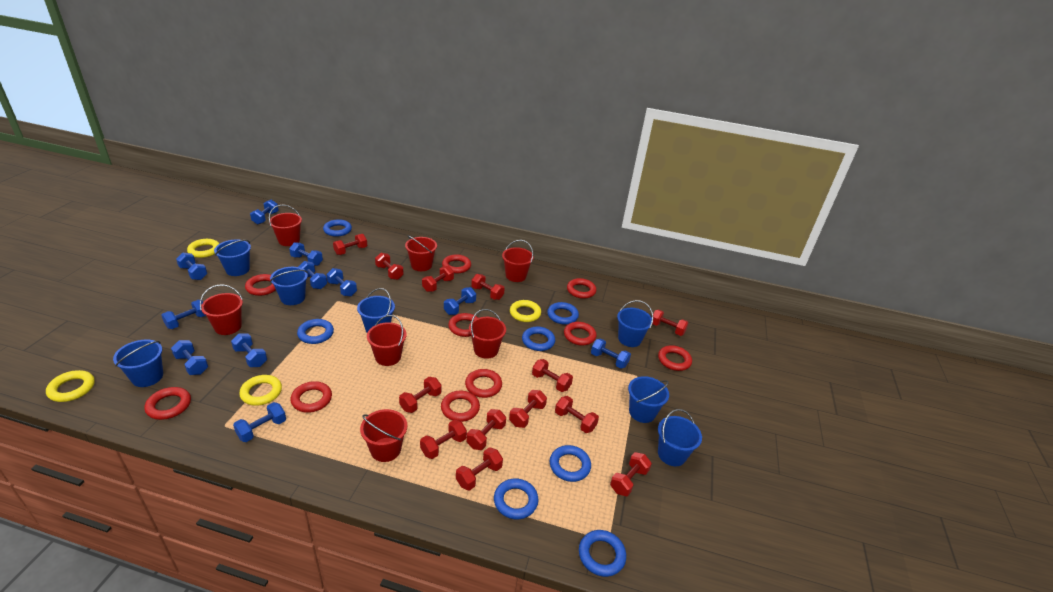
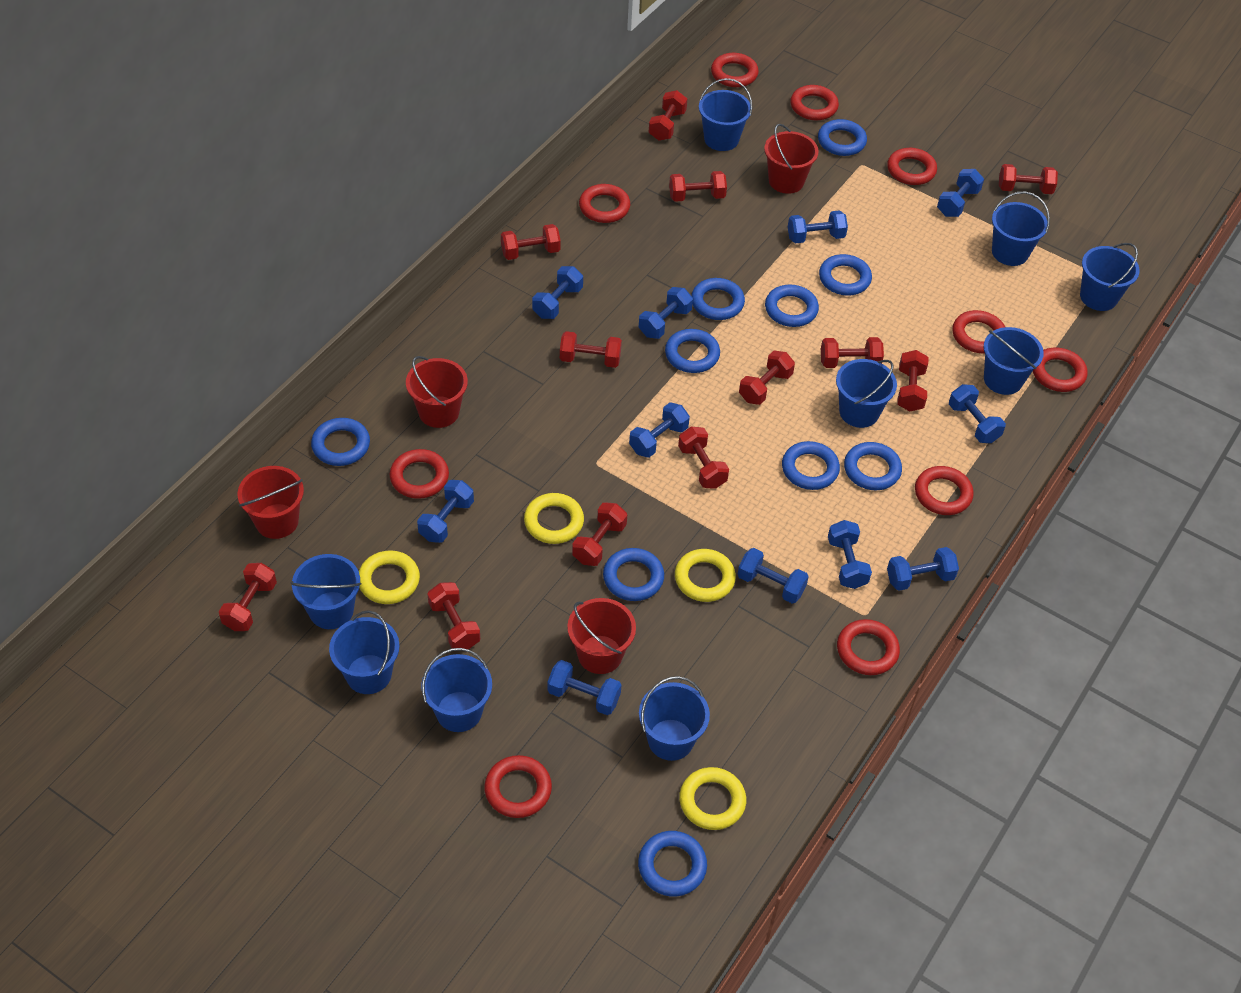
blue bucket: 7 -> 9
blue ring: 7 -> 10
red bucket: 7 -> 4
red dumbbell: 13 -> 12

